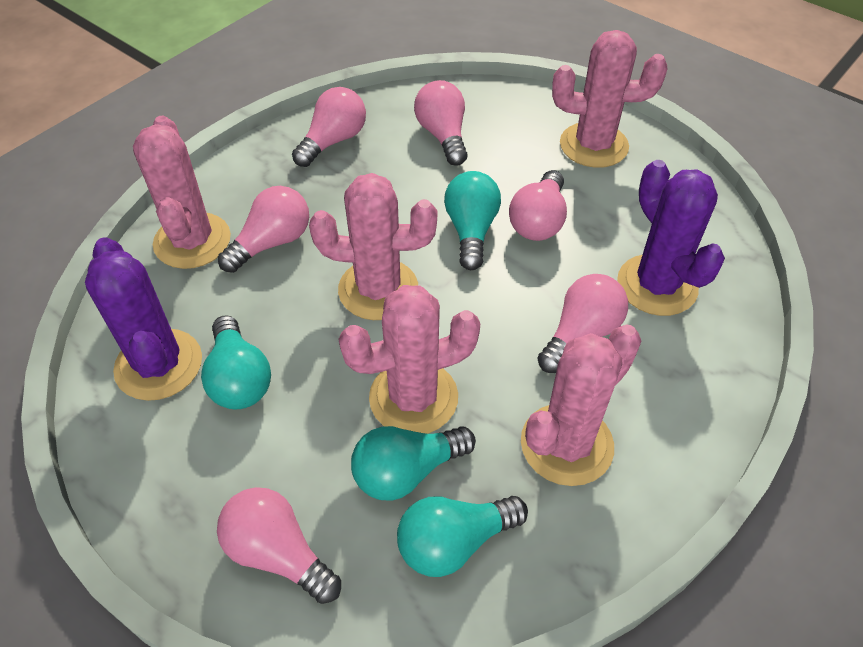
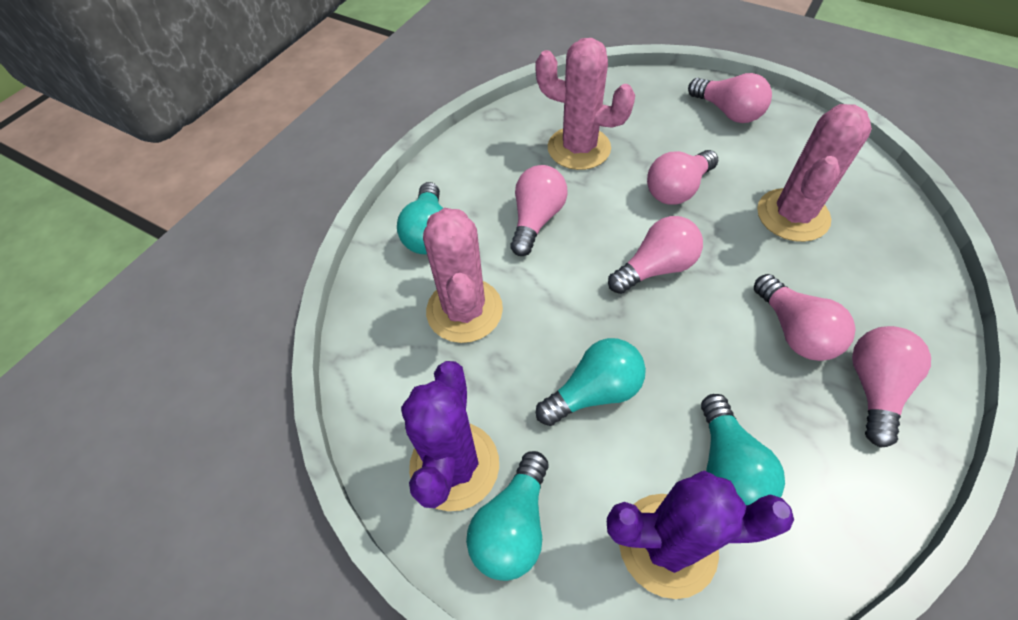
pink cactus: 5 -> 3

